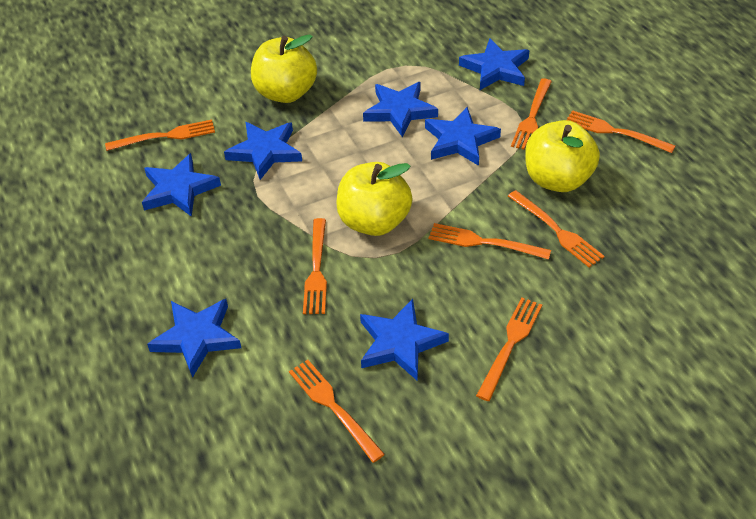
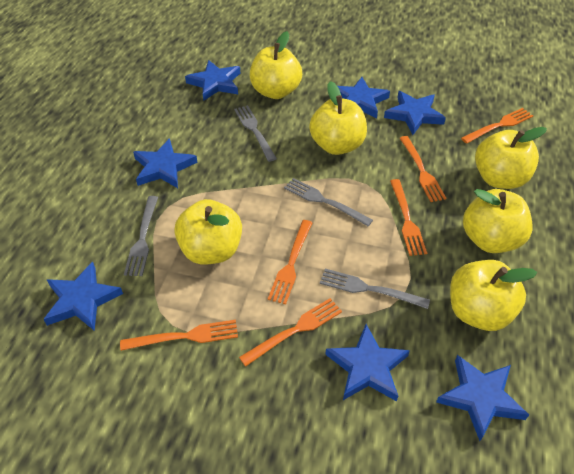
grey fork: 0 -> 4
orange fork: 8 -> 6
yellow apple: 3 -> 6

